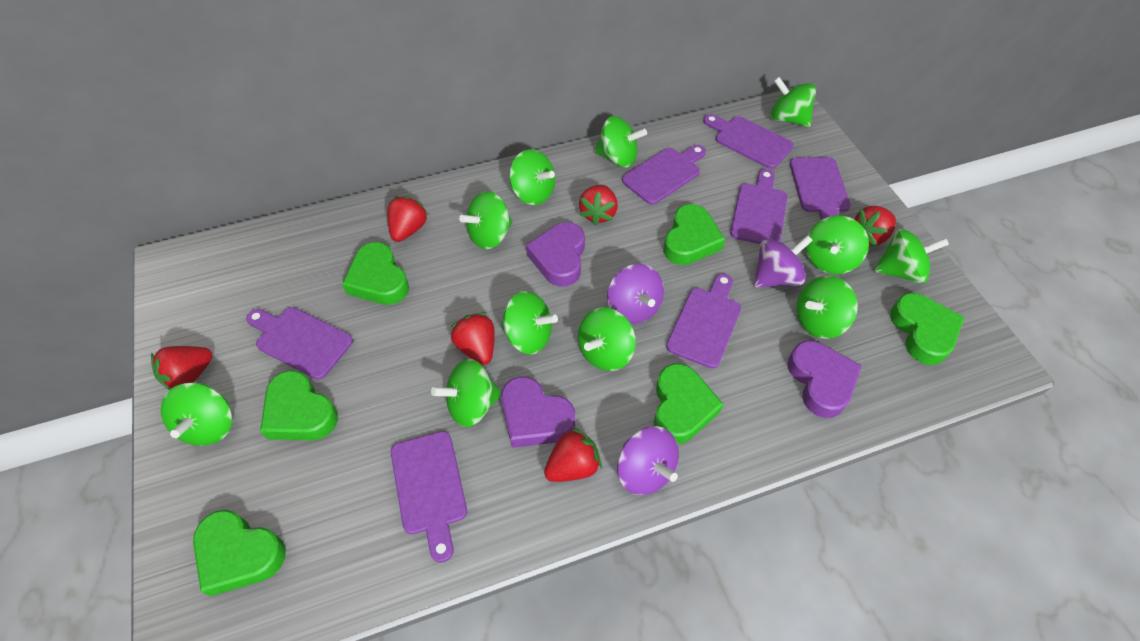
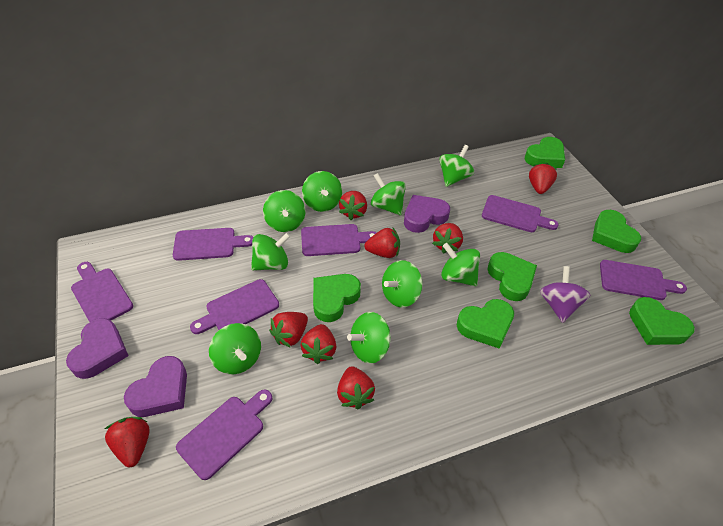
green spinning top: 11 -> 9
purple spinning top: 3 -> 1
red strawberry: 6 -> 8

